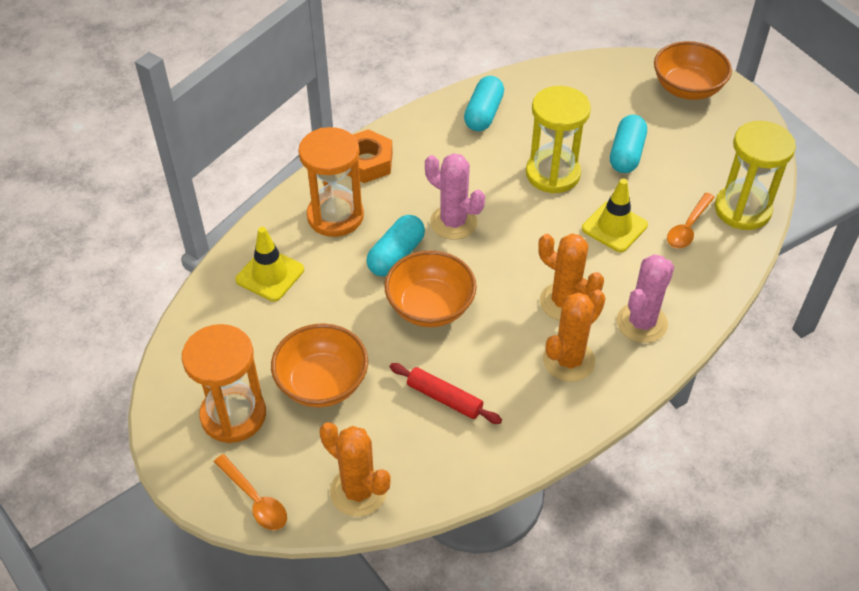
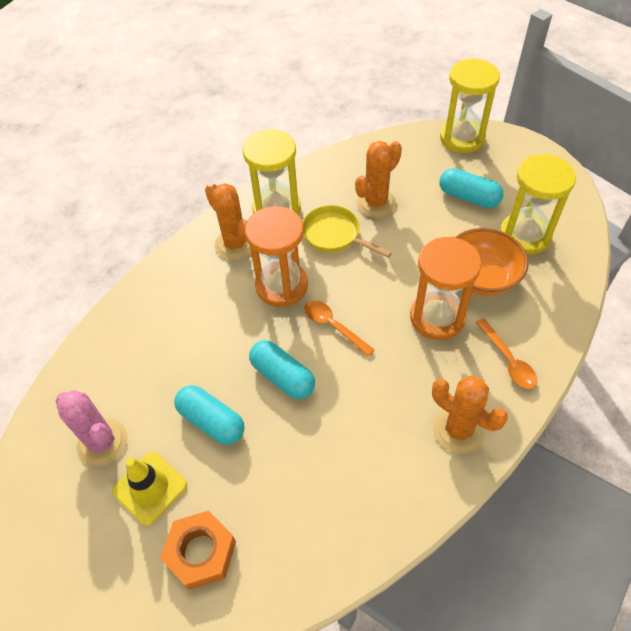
orange bowl: 3 -> 1
pink cactus: 2 -> 1
red rolling pin: 1 -> 0
yellow hourglass: 2 -> 3
yellow pan: 0 -> 1
yellow traffic cone: 2 -> 1

